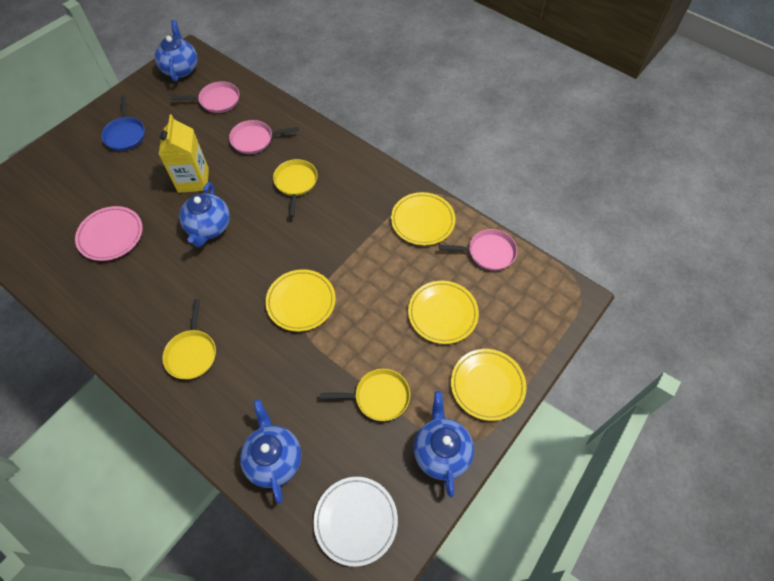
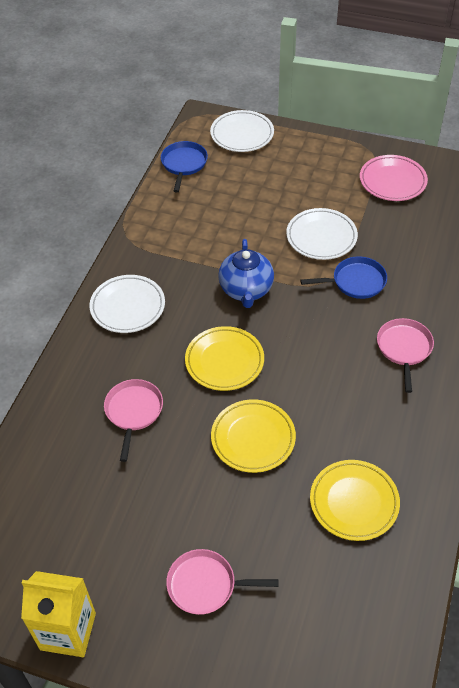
blue pan: 1 -> 2
blue teapot: 4 -> 1
white plate: 1 -> 3
yellow pan: 3 -> 0
yellow plate: 4 -> 3

